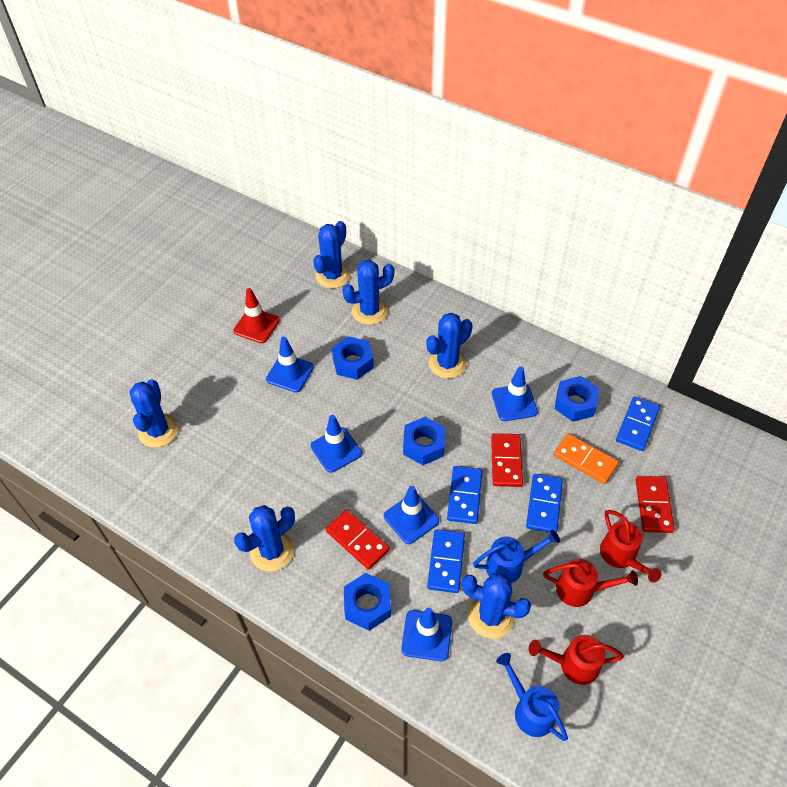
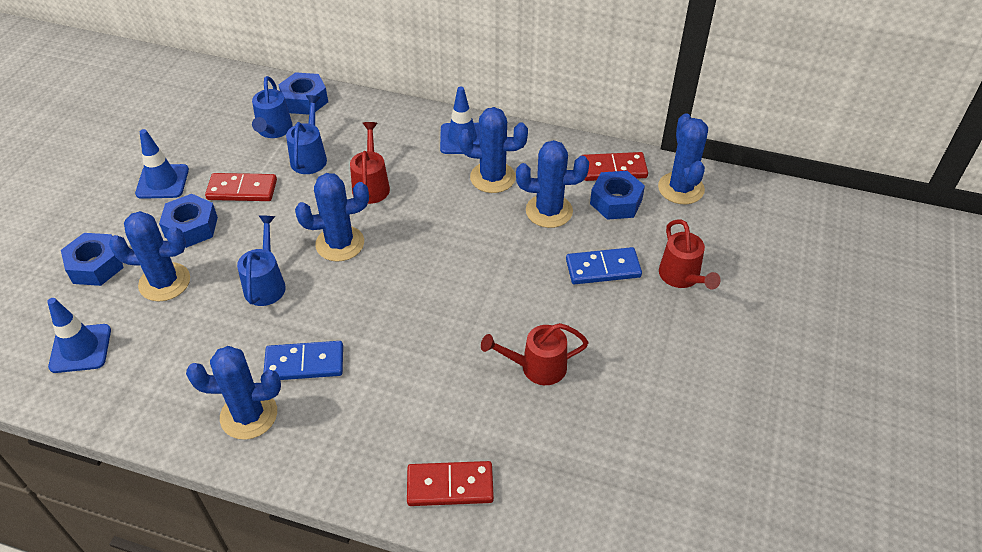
blue domino: 4 -> 2
blue traffic cone: 5 -> 3
blue watering can: 2 -> 3
orange domino: 1 -> 0
red traffic cone: 1 -> 0

